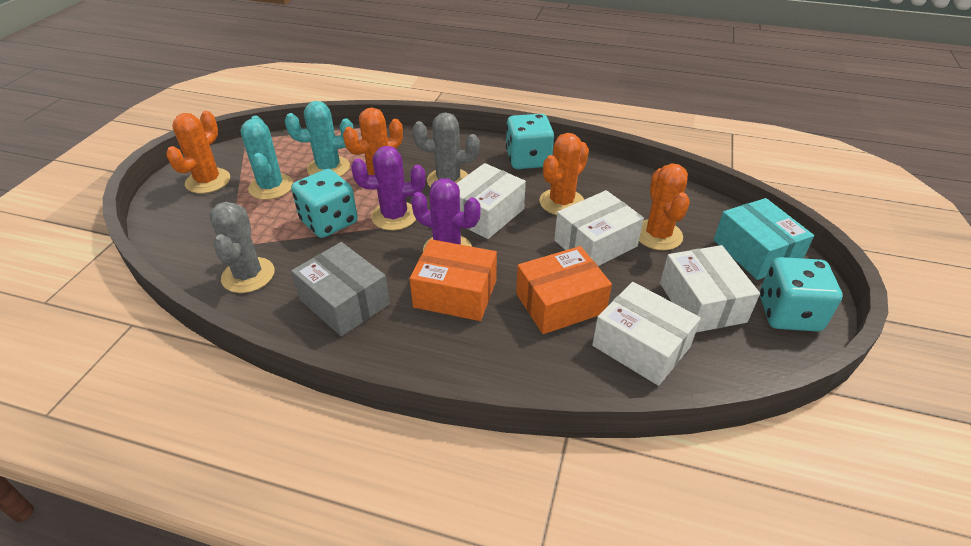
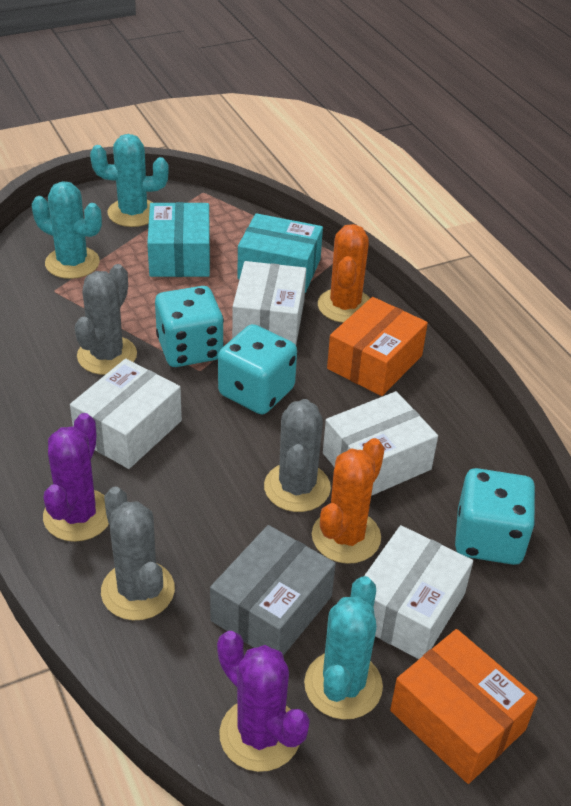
grey cactus: 2 -> 3
orange cactus: 4 -> 2
turquoise box: 1 -> 2
turquoise cactus: 2 -> 3

